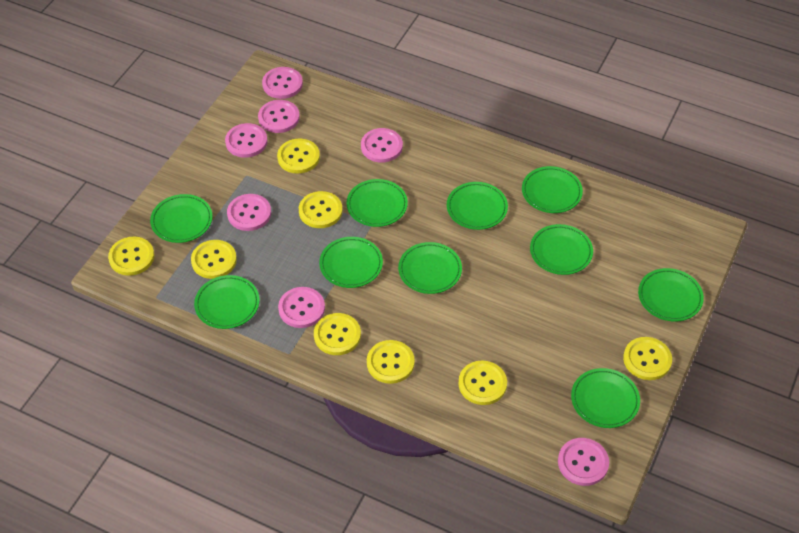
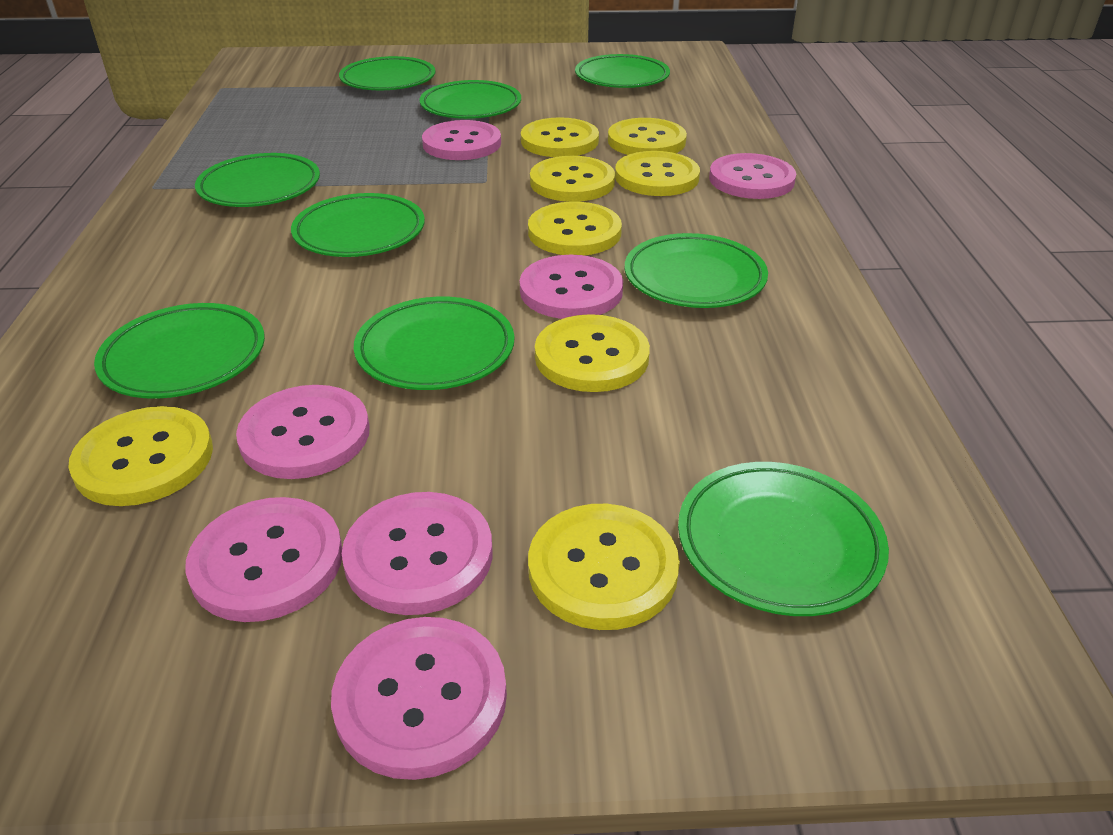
green plate: 10 -> 9

